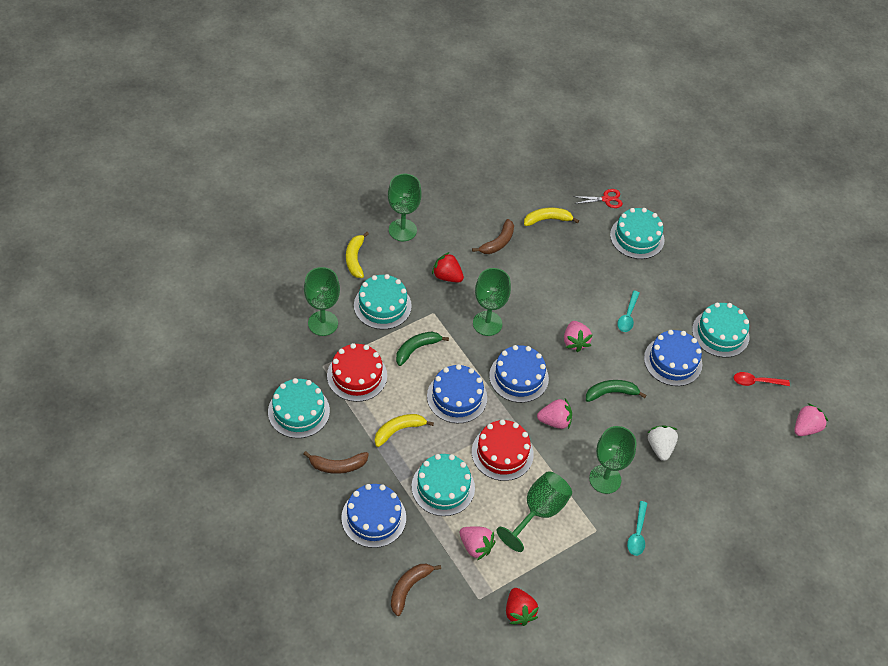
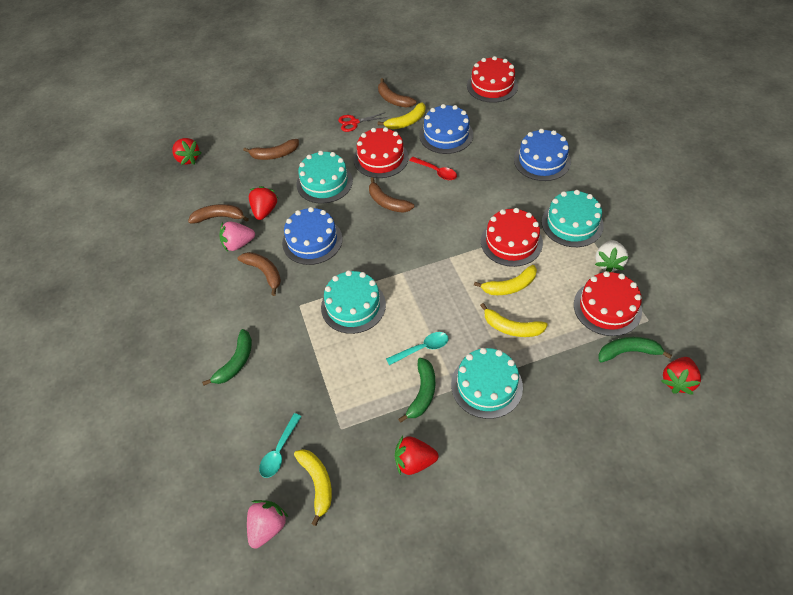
blue cake: 4 -> 3
brown banana: 3 -> 5
green banana: 2 -> 3
green goblet: 5 -> 0
pink strawberry: 4 -> 2
red cake: 2 -> 4
red strawberry: 2 -> 4
turquoise cake: 5 -> 4
yellow banana: 3 -> 4

